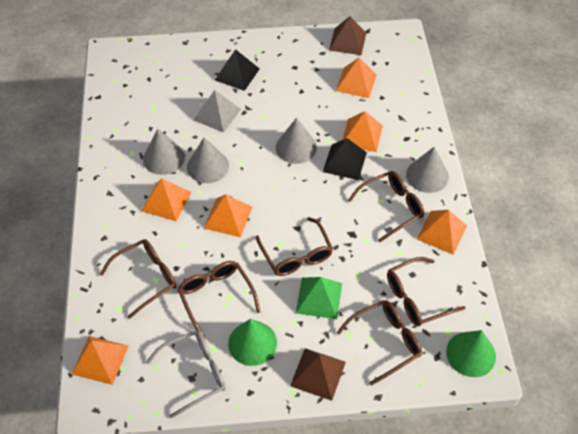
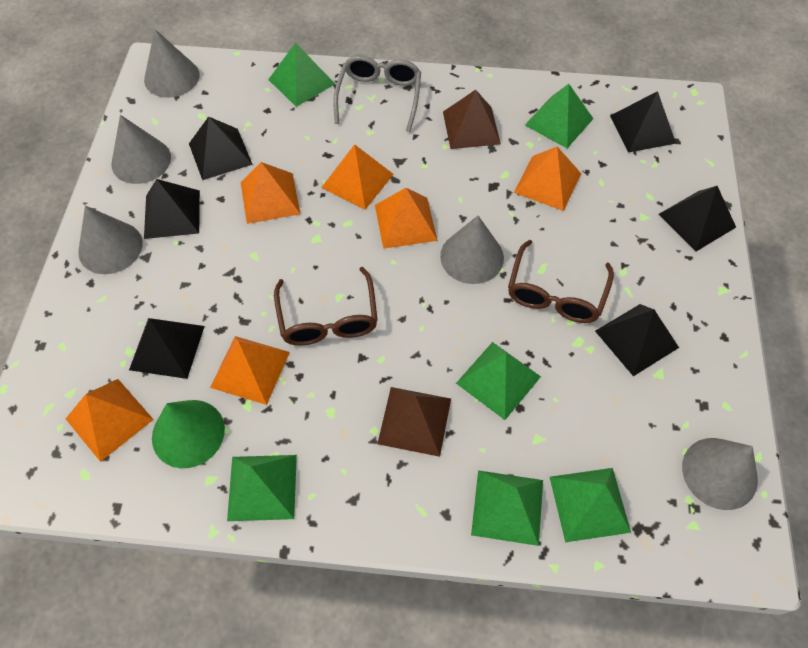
black pyramid: 2 -> 6
brown glasses: 6 -> 2
green cone: 2 -> 1
green pyramid: 1 -> 6
grey cone: 4 -> 5
grey pyramid: 1 -> 0

